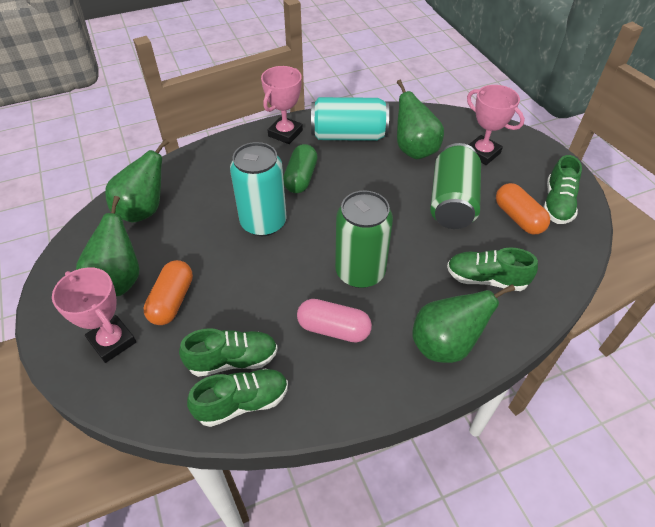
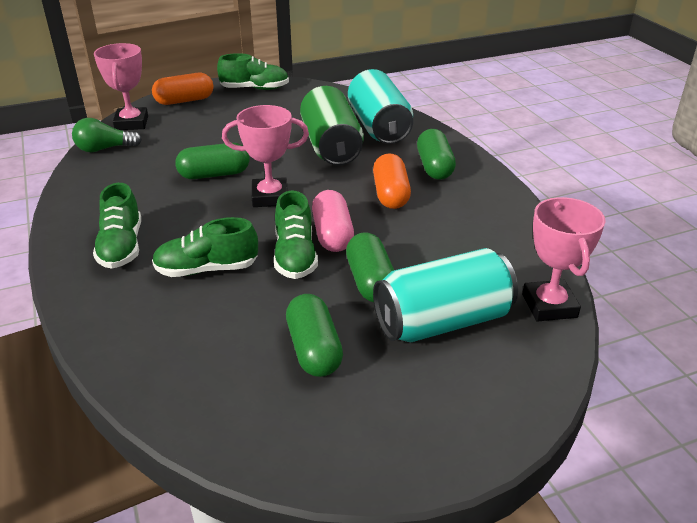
green can: 2 -> 1
green capsule: 1 -> 4
green light bulb: 0 -> 1
green pear: 4 -> 0

